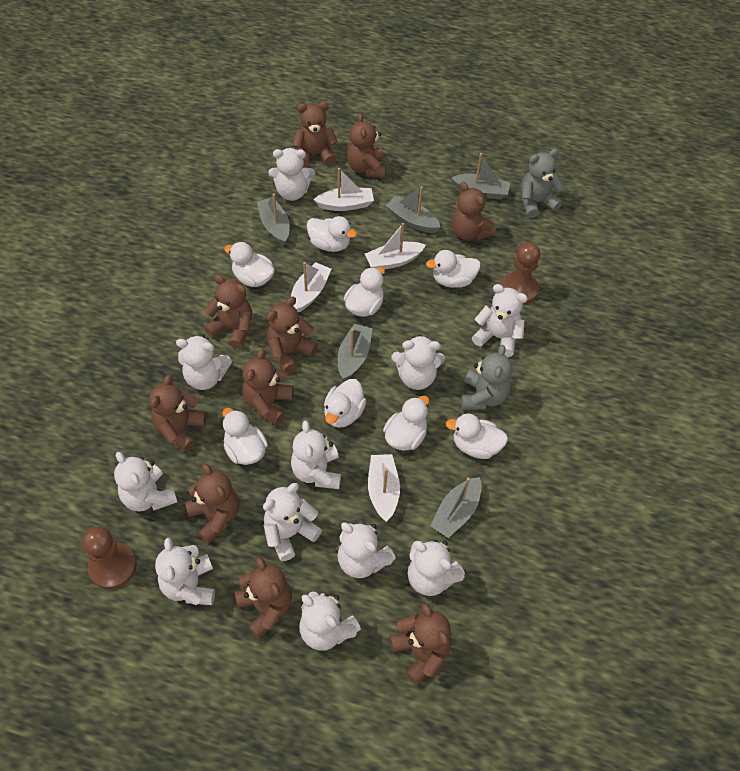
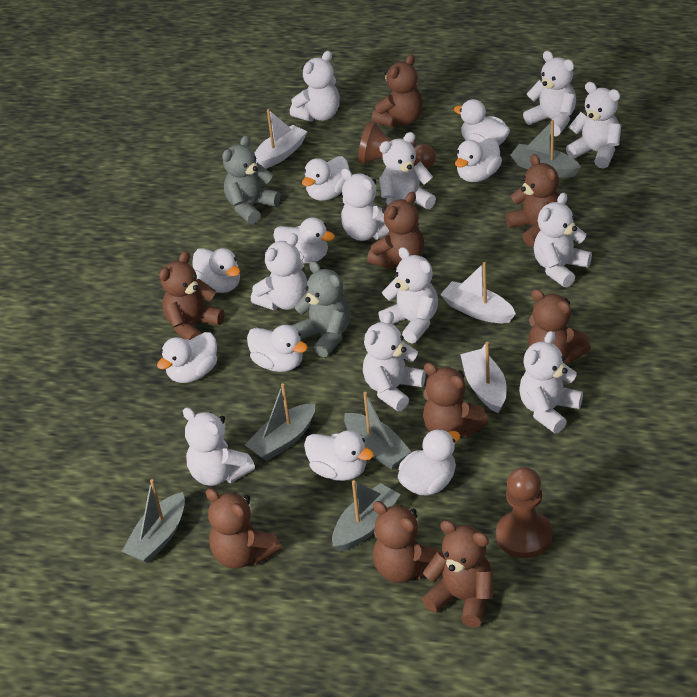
brown teddy bear: 10 -> 9
white boat: 4 -> 3
white duck: 8 -> 9

